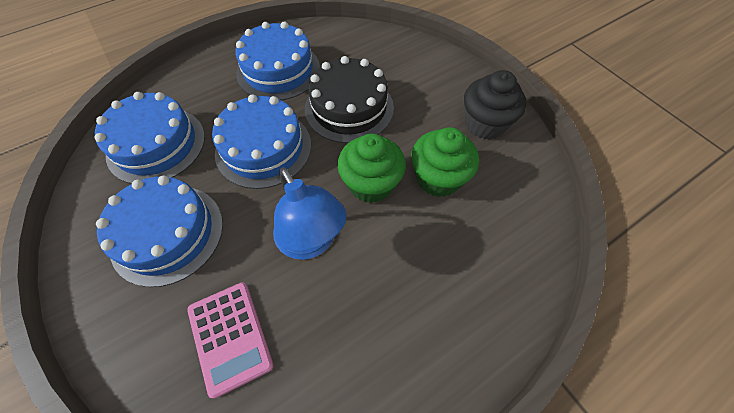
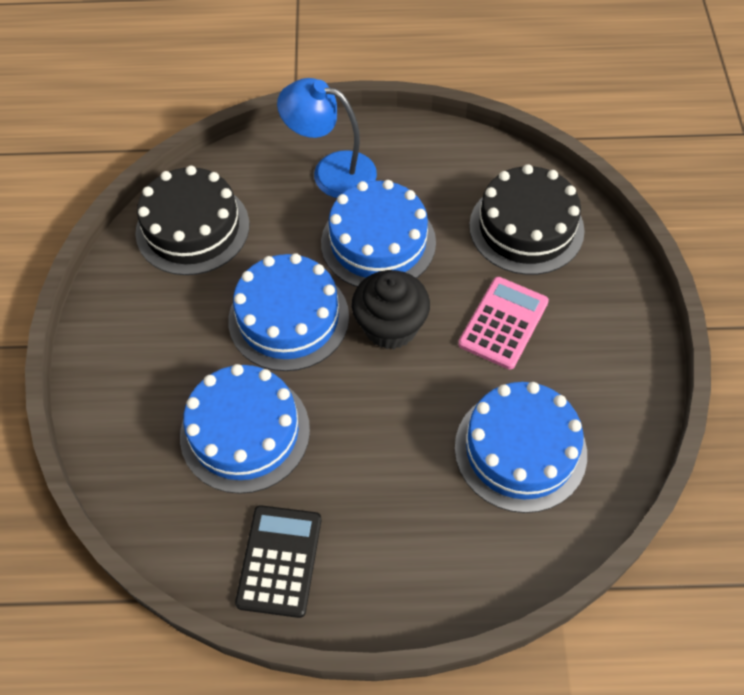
black cake: 1 -> 2
black calculator: 0 -> 1
green cupcake: 2 -> 0

